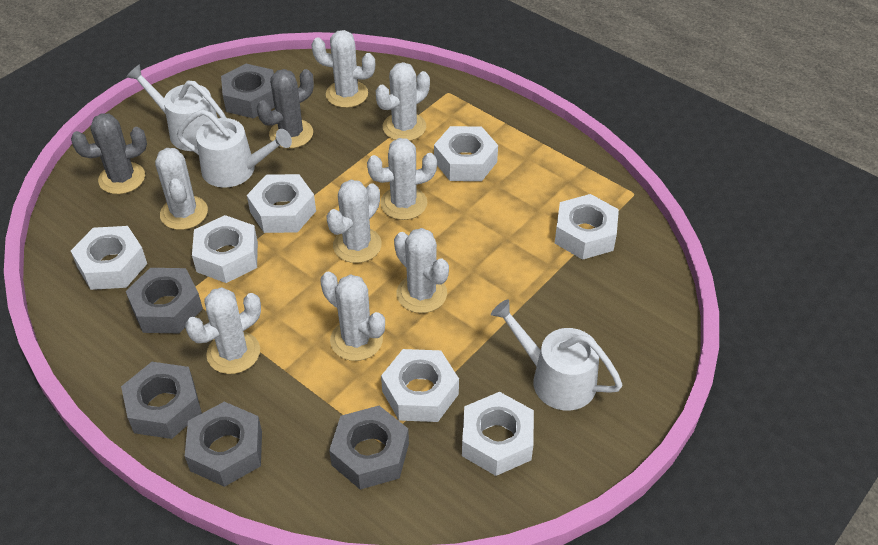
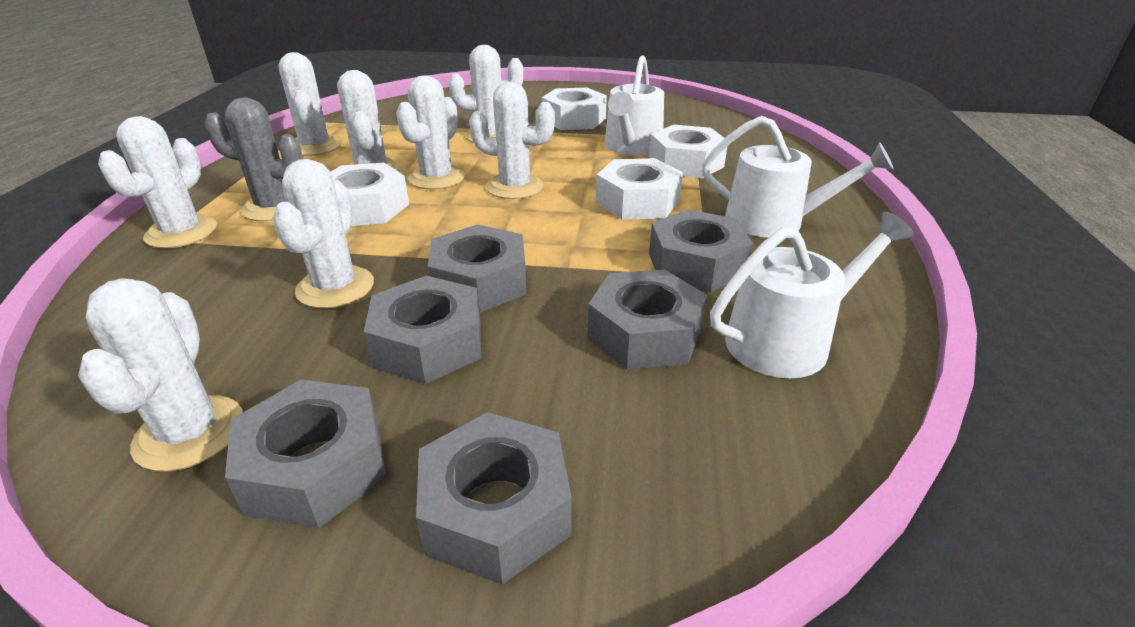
grey cactus: 2 -> 1
grey nut: 5 -> 6
white nut: 7 -> 4

